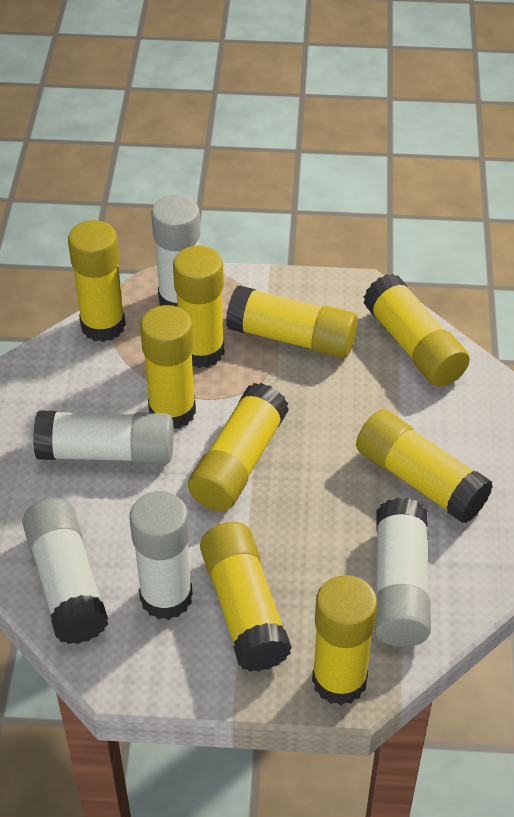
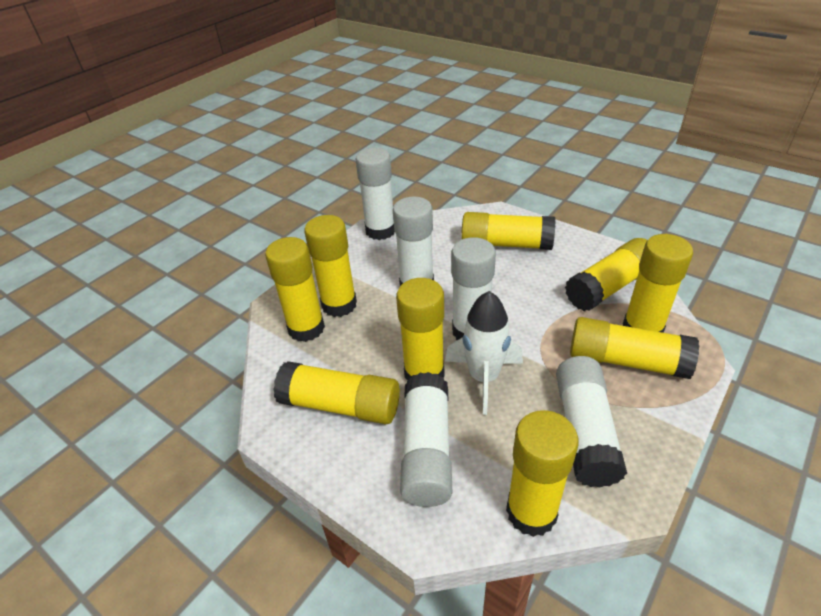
white rocket: 0 -> 1

